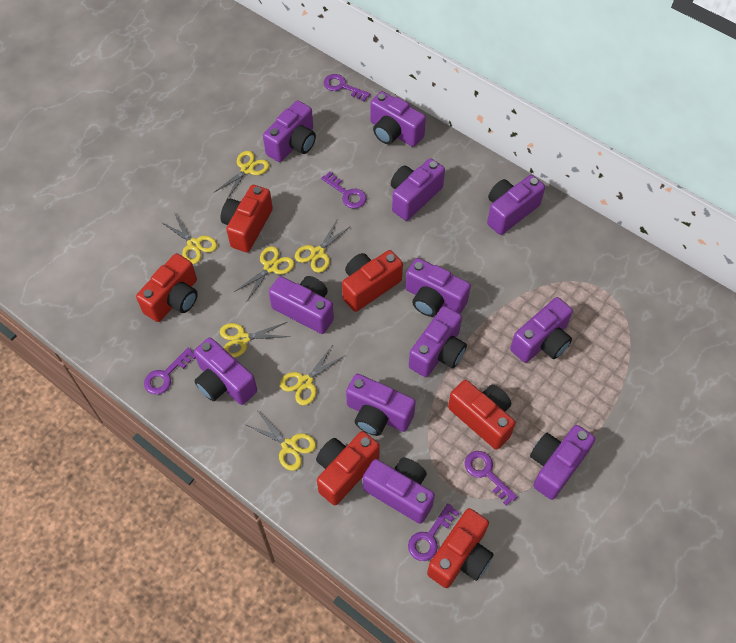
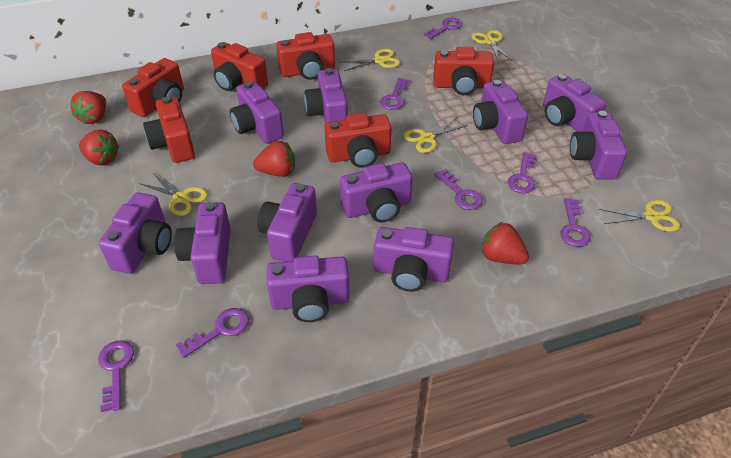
purple camera: 12 -> 11
purple key: 5 -> 7
red strawberry: 0 -> 4
yellow scissors: 7 -> 5

